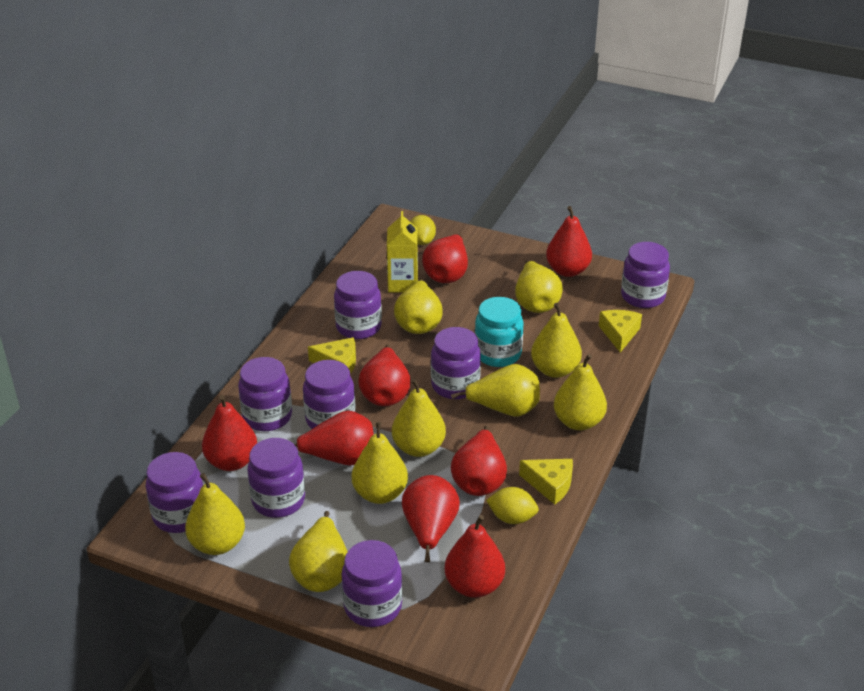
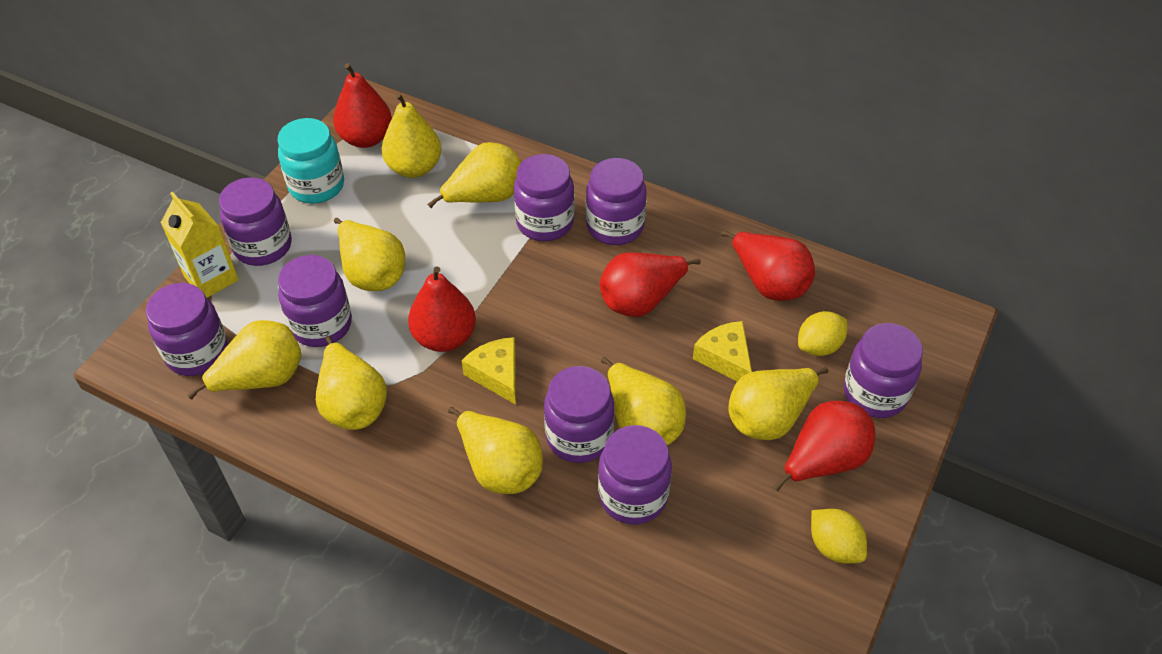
red pear: 8 -> 5
yellow cheese: 3 -> 2
yellow pear: 9 -> 8

